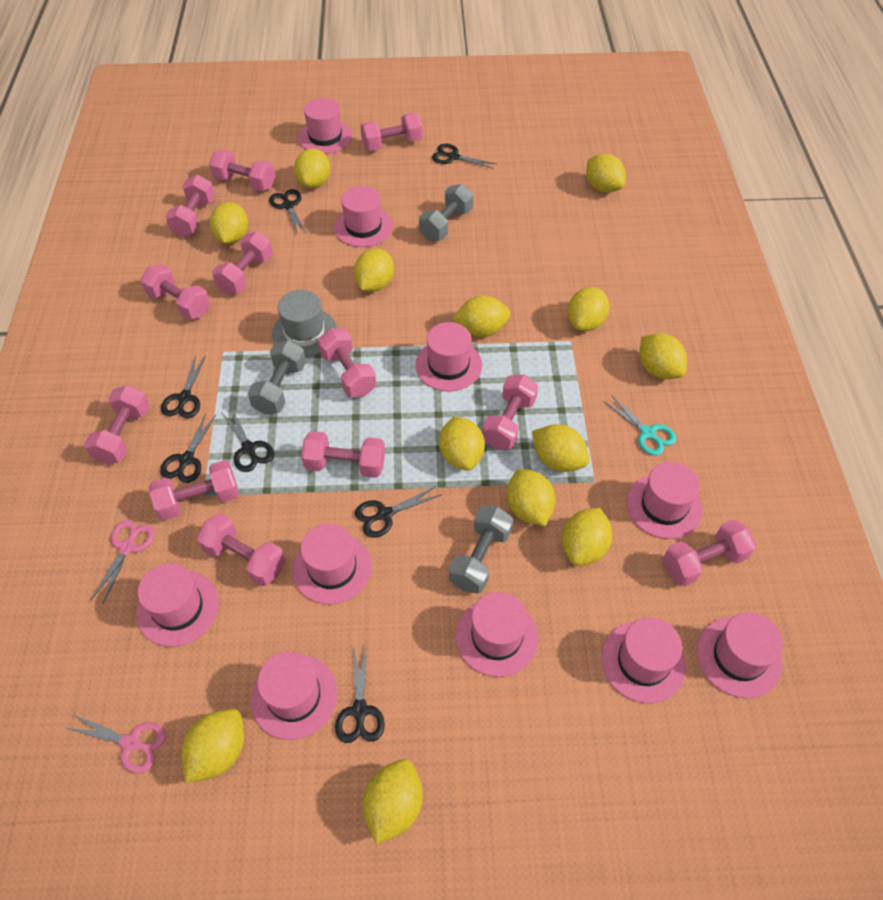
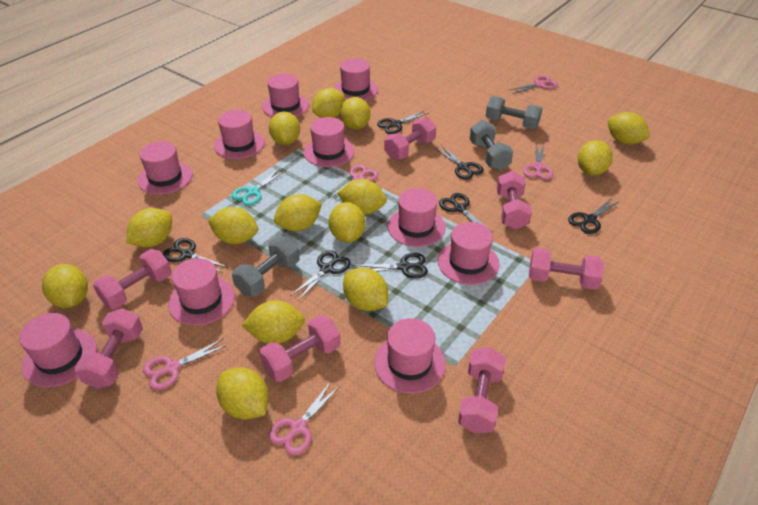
grey hat: 1 -> 0
pink dumbbell: 12 -> 7
pink scissors: 2 -> 5
yellow lemon: 13 -> 14

